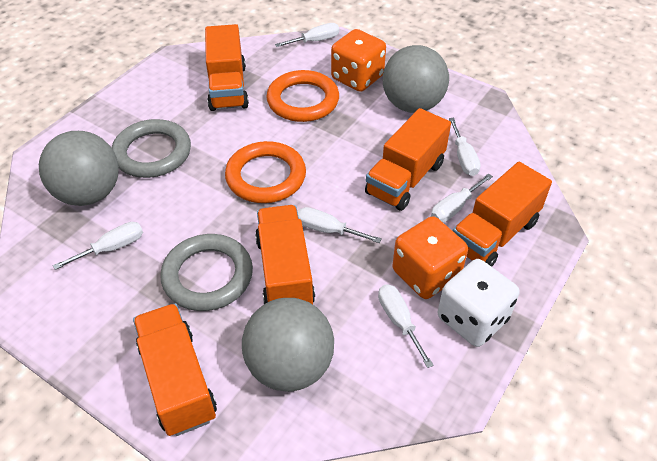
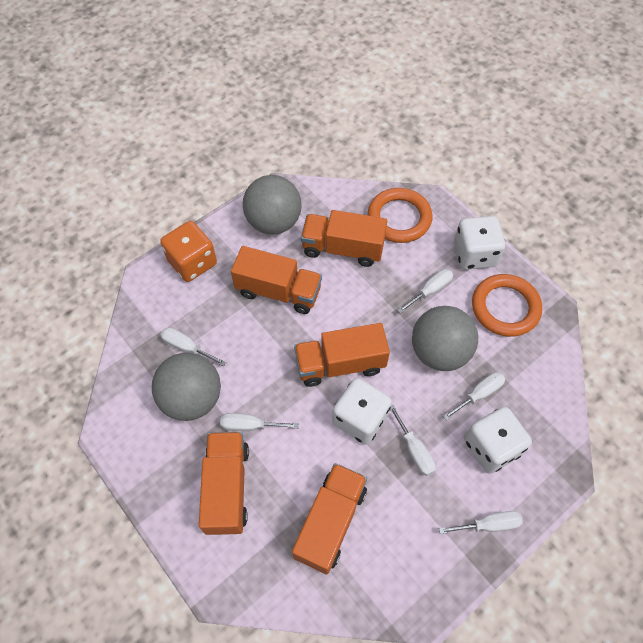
grey ring: 2 -> 0
orange dice: 2 -> 1
white dice: 1 -> 3

